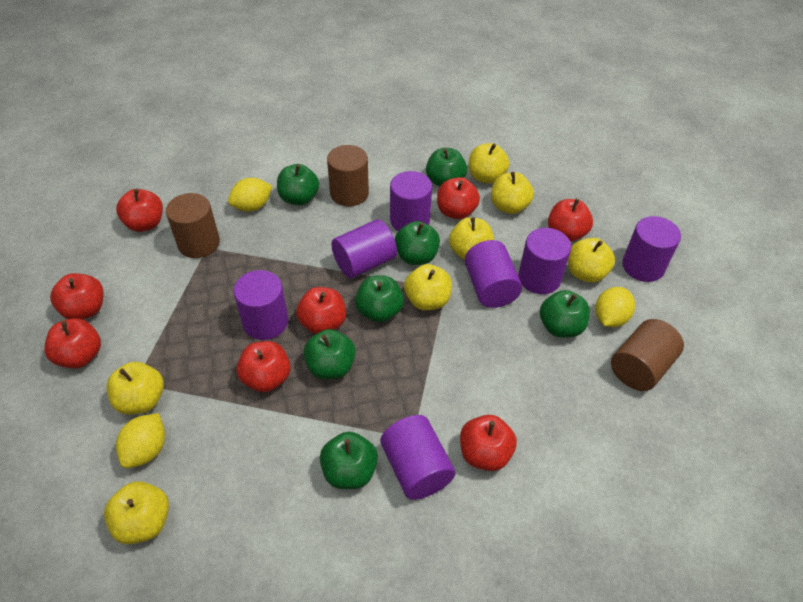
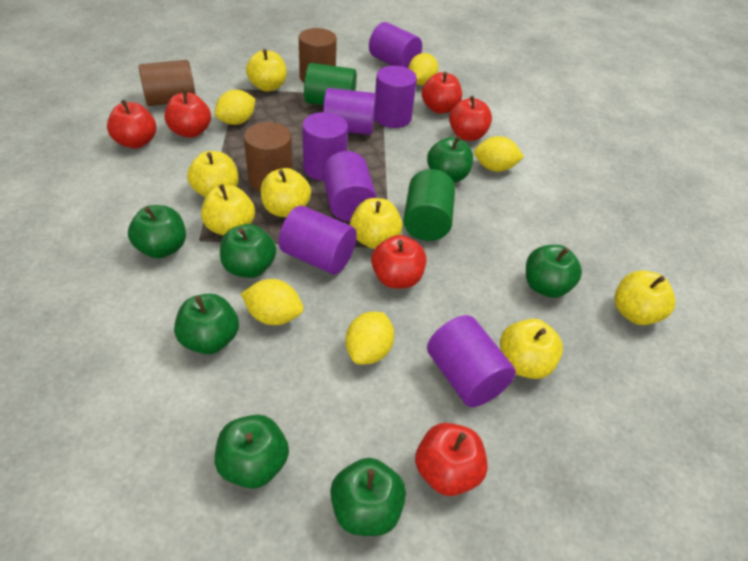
green cylinder: 0 -> 2
red apple: 8 -> 6
yellow lemon: 3 -> 5

